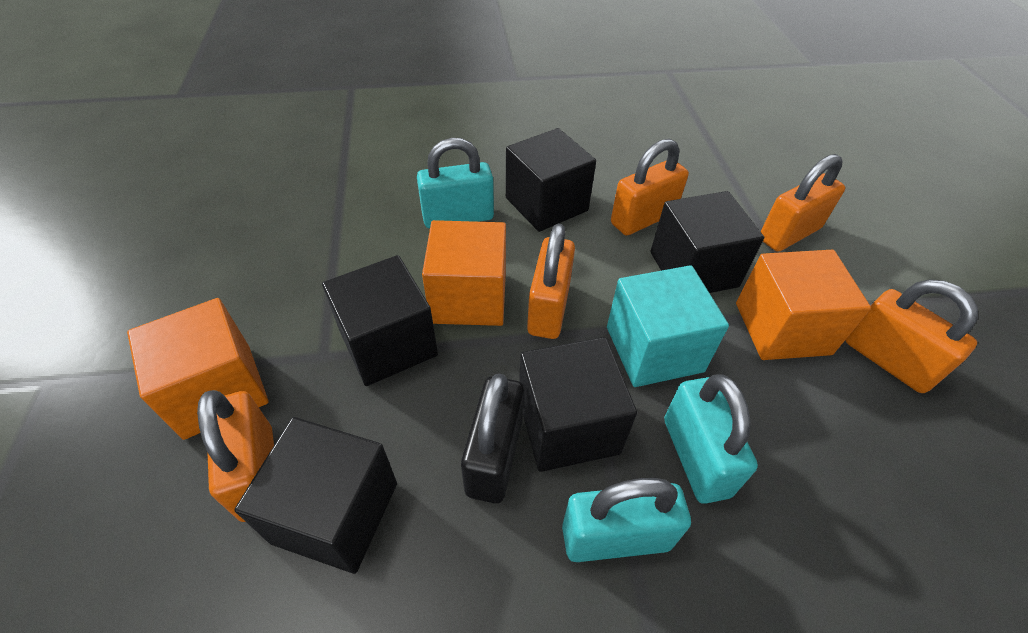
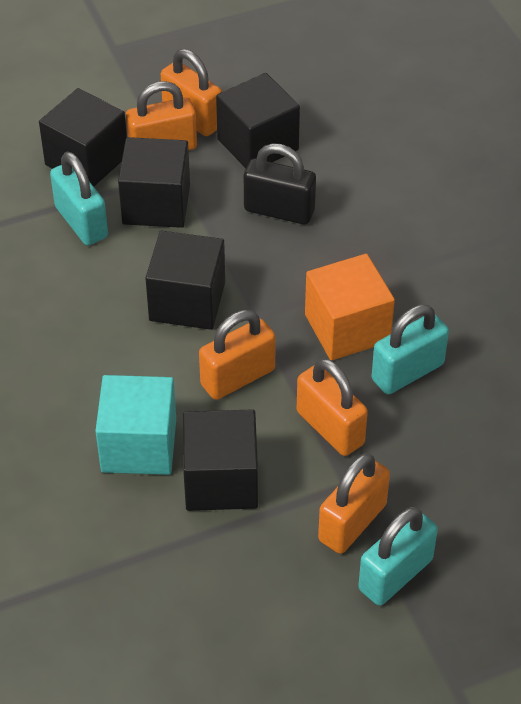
orange cube: 3 -> 1

